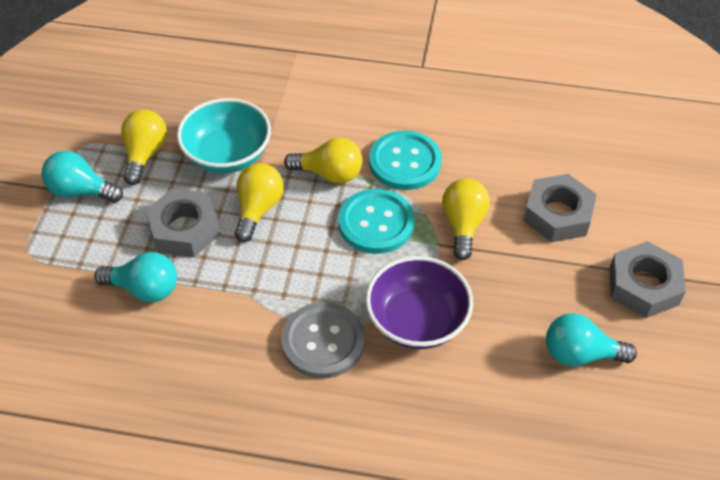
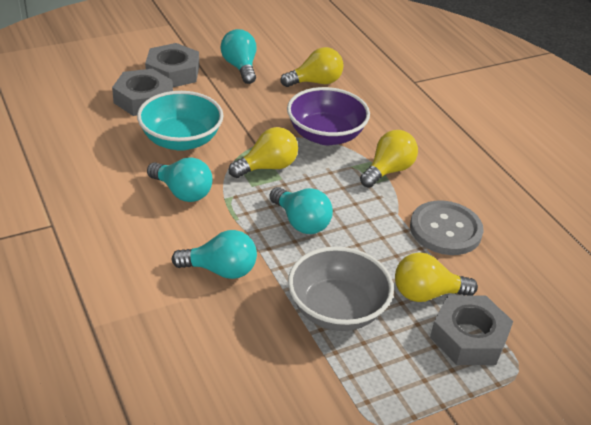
grey bowl: 0 -> 1
turquoise button: 2 -> 0
turquoise light bulb: 3 -> 4

